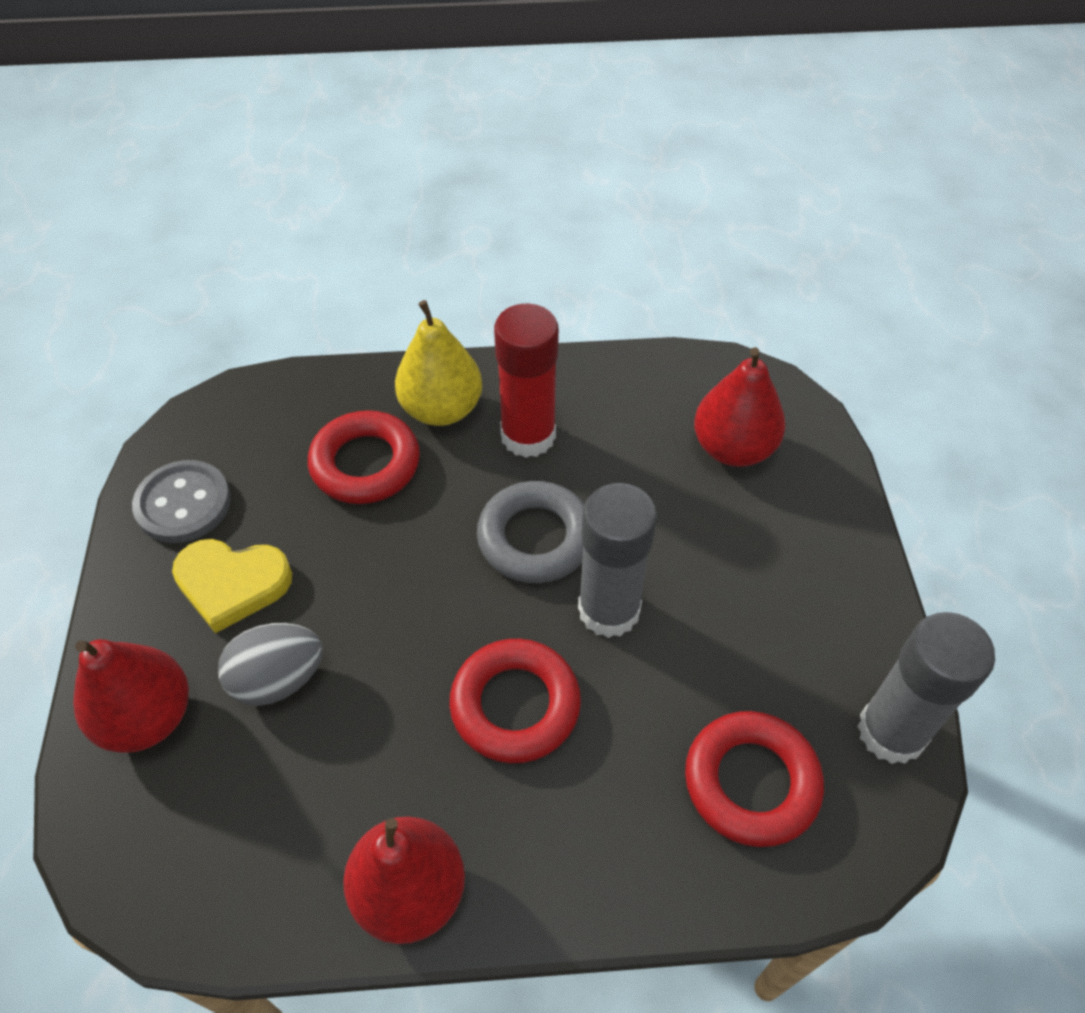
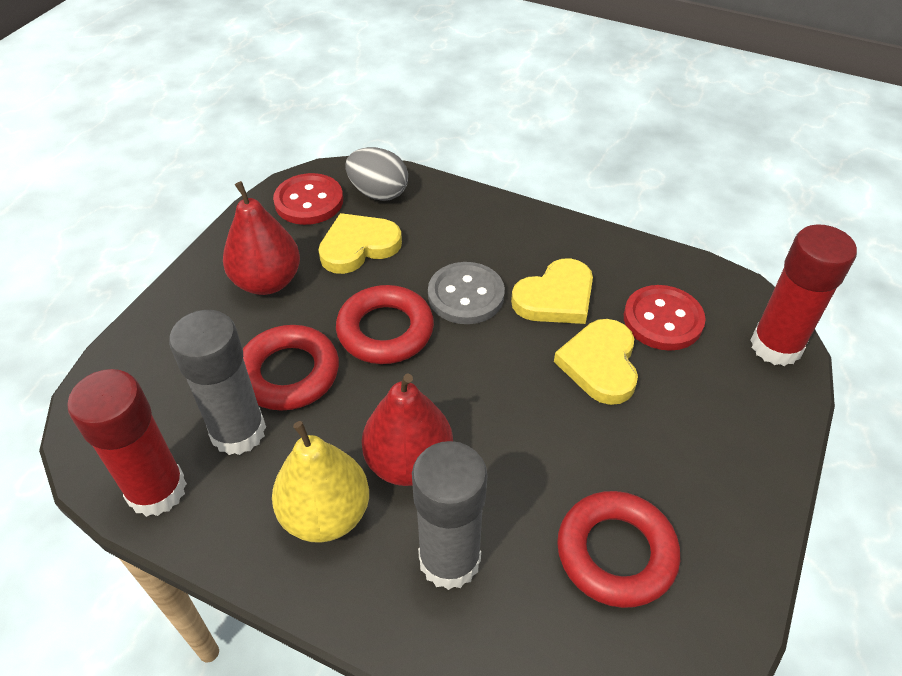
grey ring: 1 -> 0
red button: 0 -> 2
red glue stick: 1 -> 2
red pear: 3 -> 2
yellow heart: 1 -> 3

